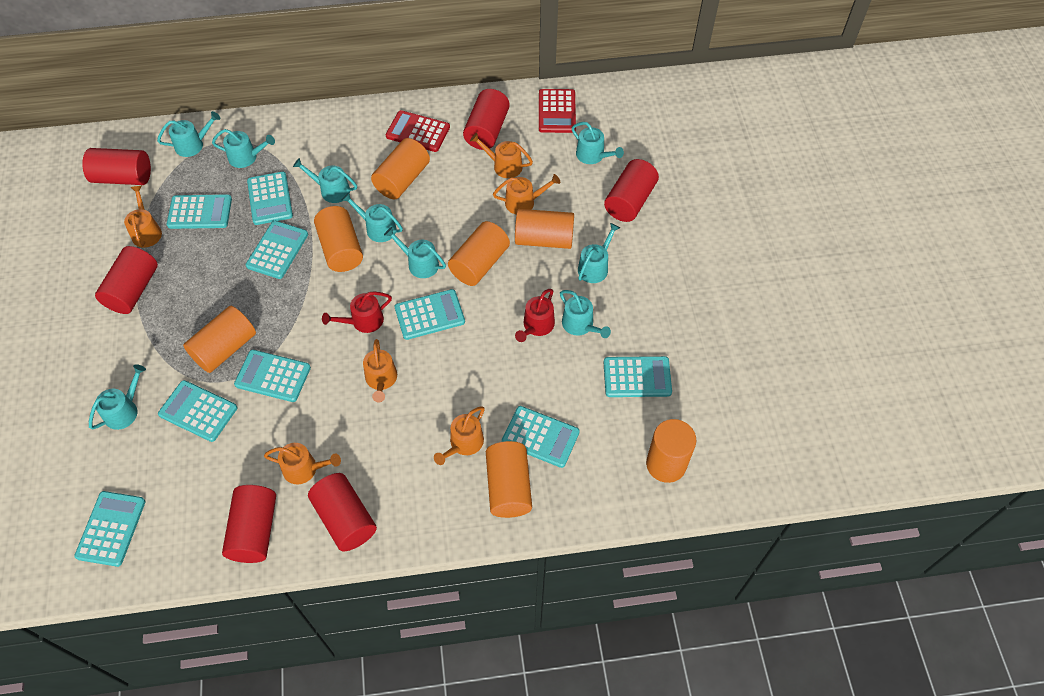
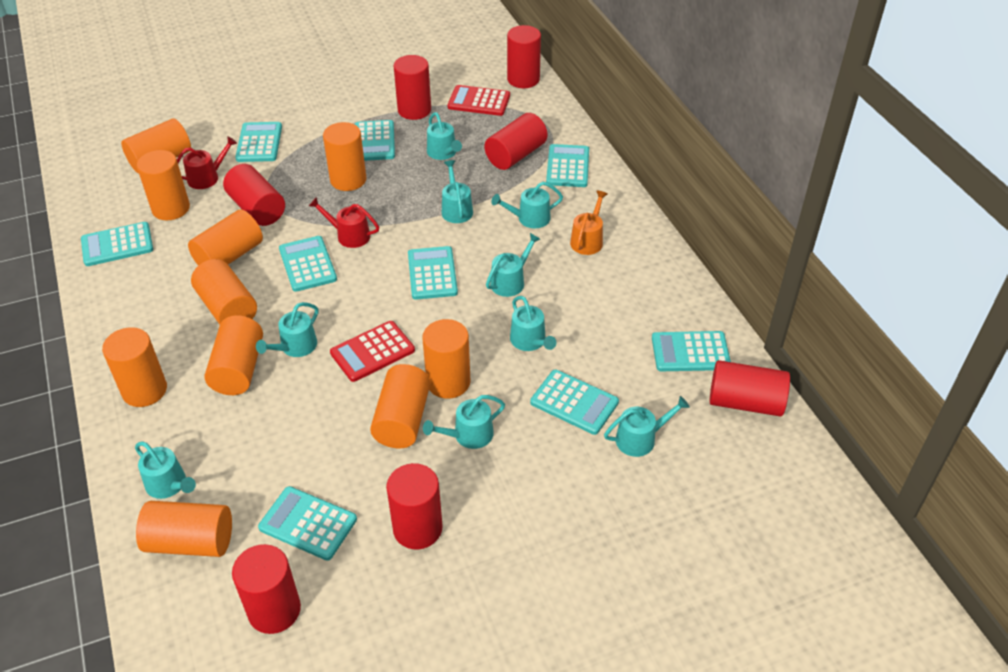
orange cylinder: 7 -> 10
orange watering can: 6 -> 1
red cylinder: 6 -> 7

